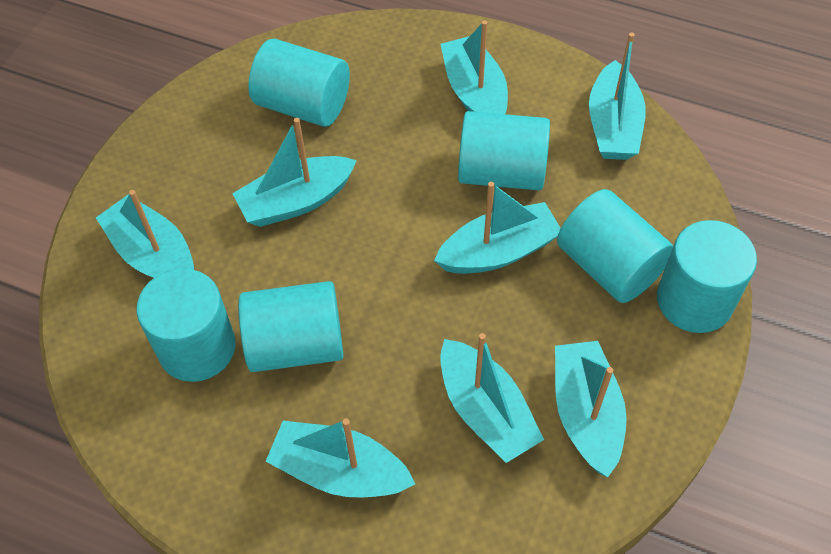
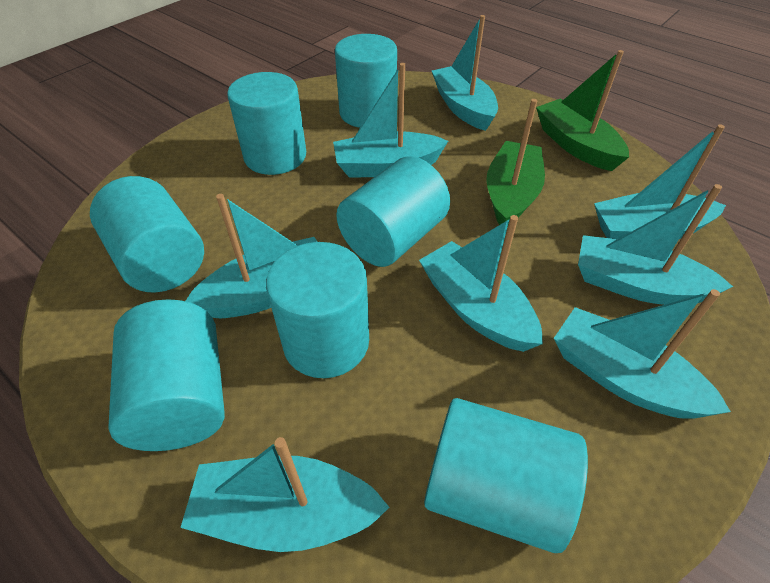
green boat: 0 -> 2
turquoise cylinder: 6 -> 7

